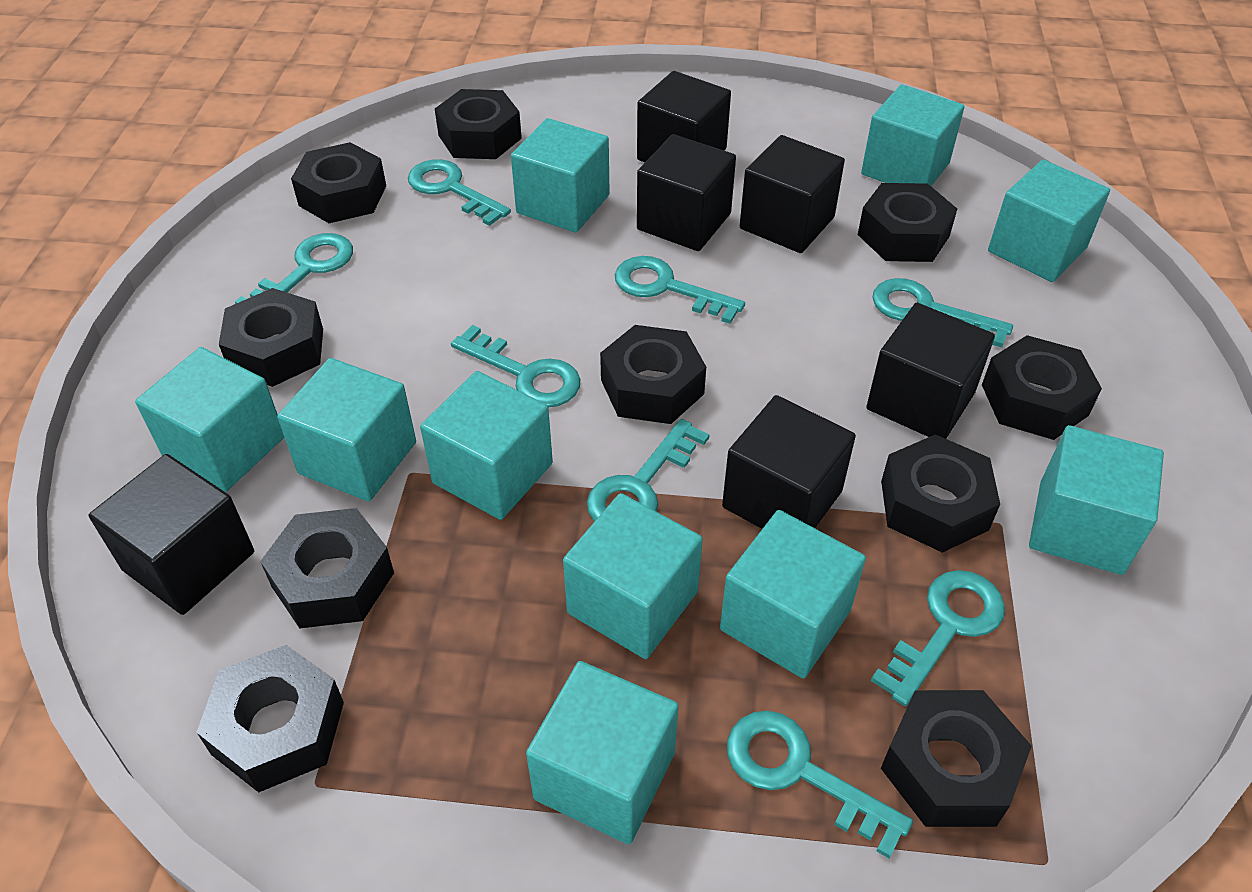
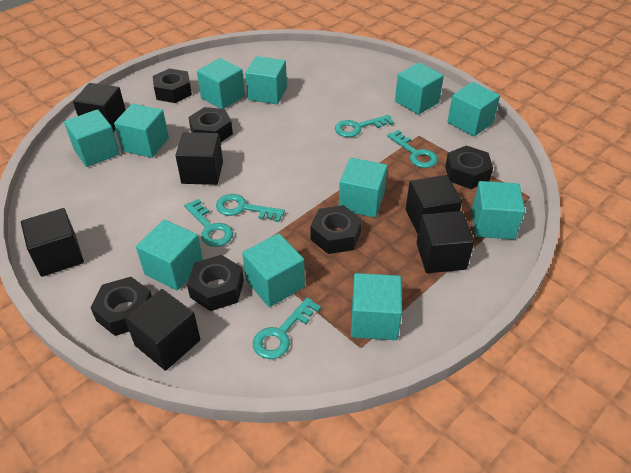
black nut: 10 -> 6
turquoise cube: 10 -> 11
turquoise key: 8 -> 5

